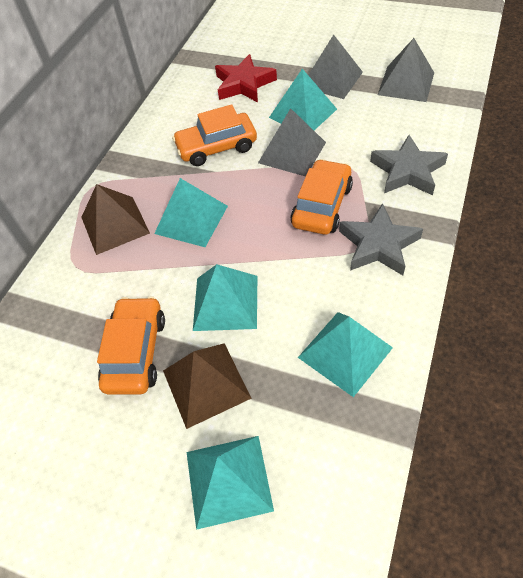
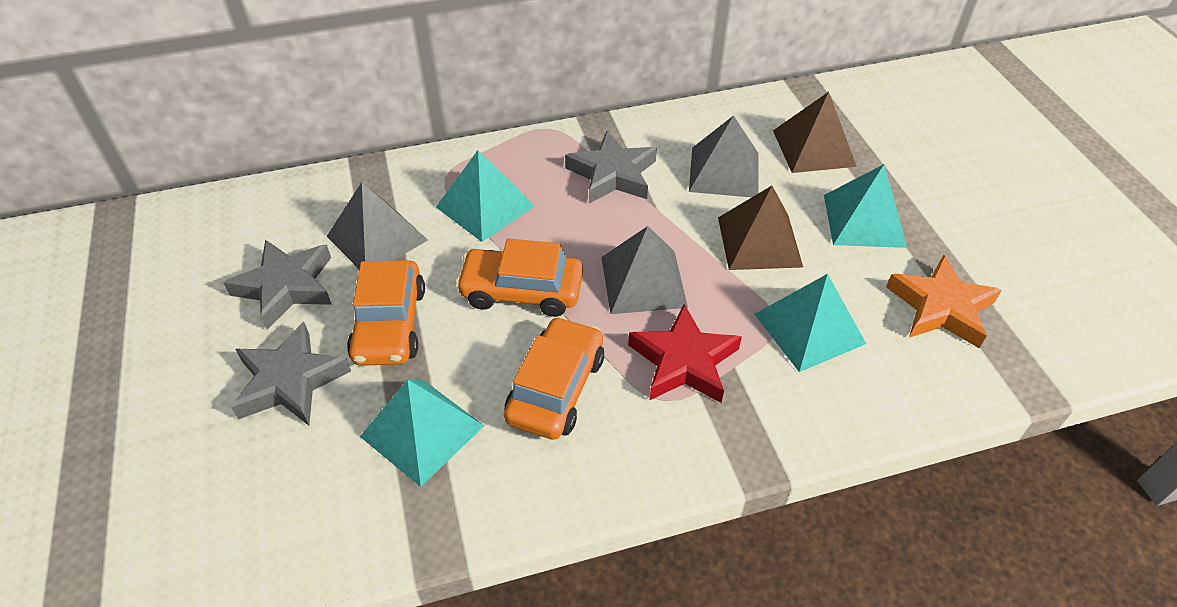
grey star: 2 -> 3
orange star: 0 -> 1
turquoise pyramid: 5 -> 4

